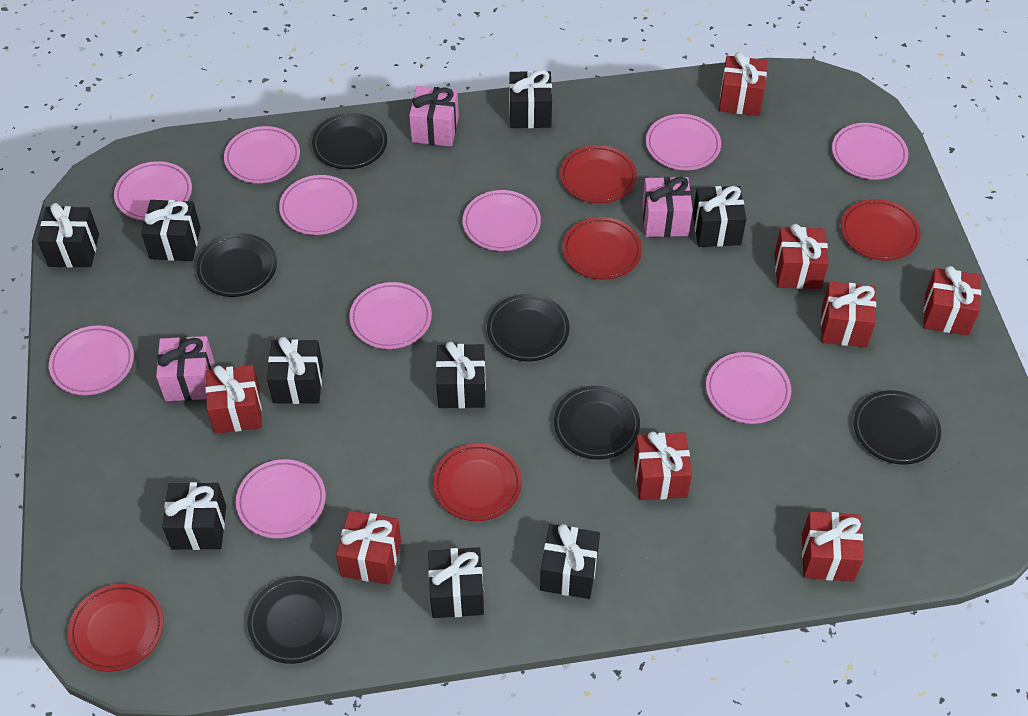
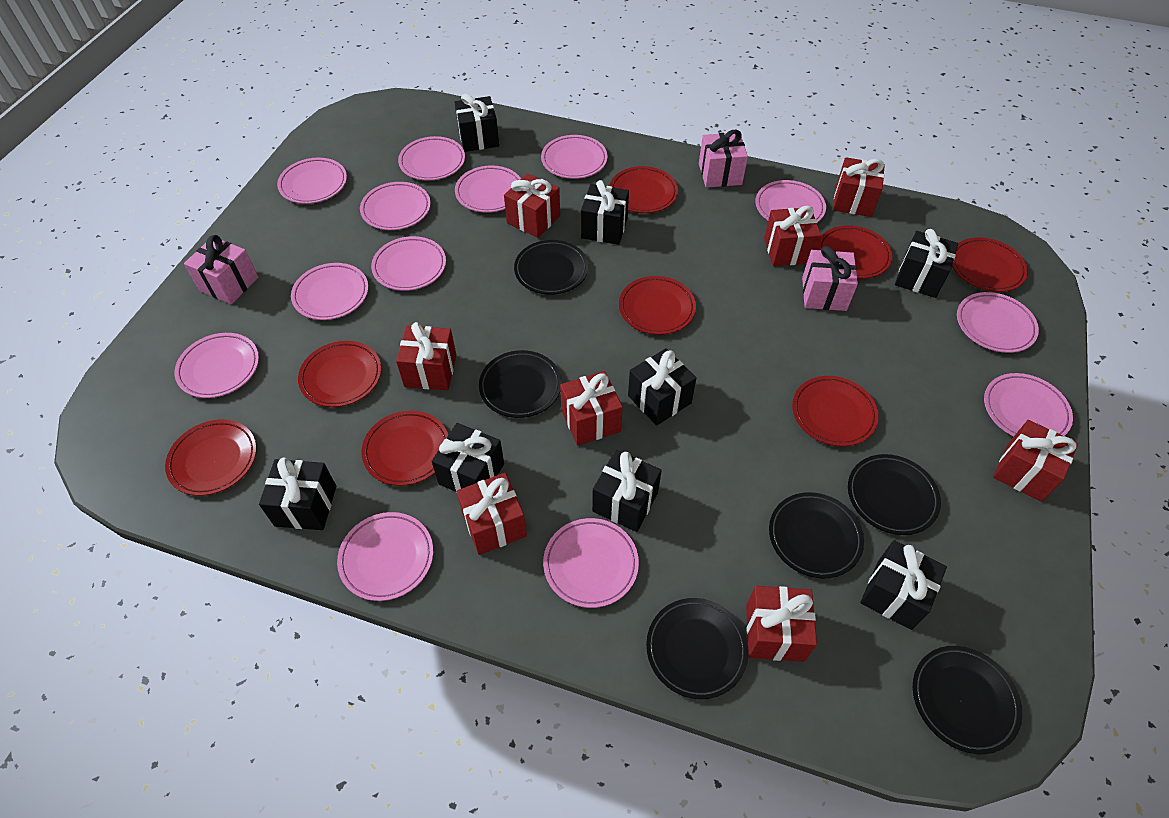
black gift: 9 -> 8
pink plate: 10 -> 13
red plate: 5 -> 8

